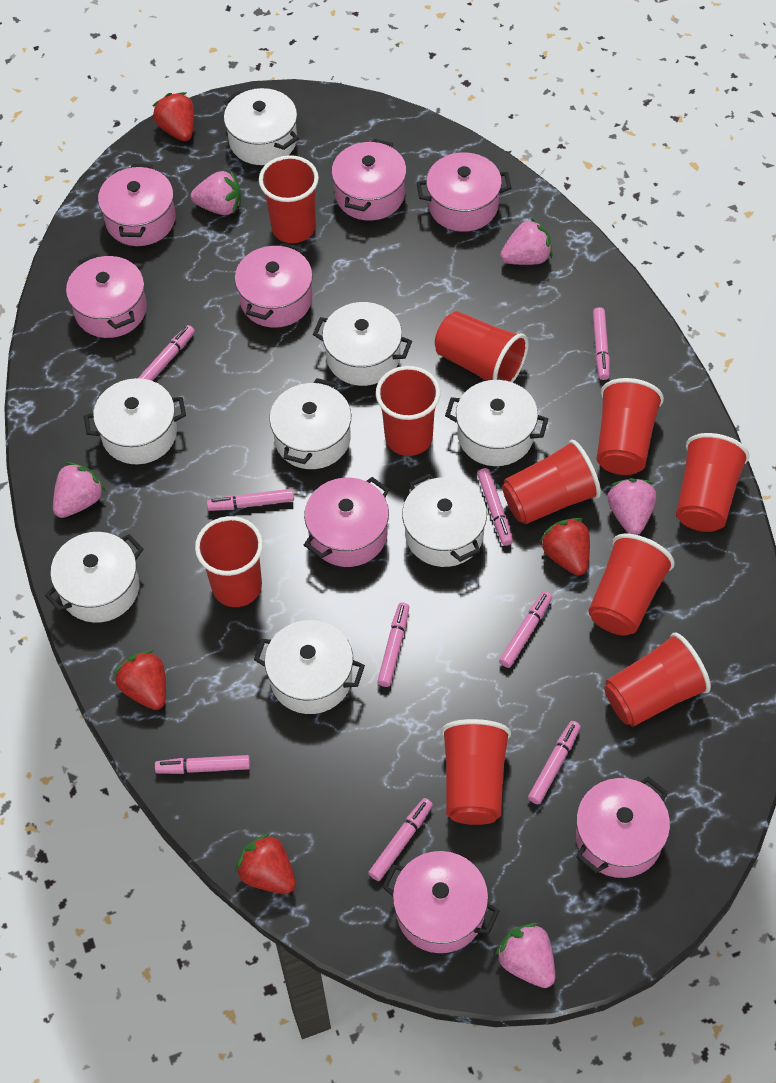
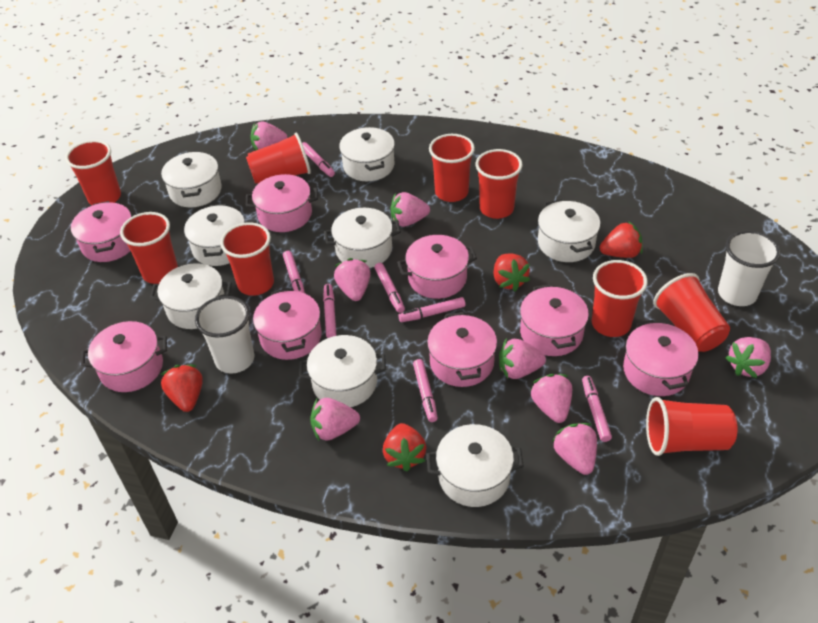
pink marker: 9 -> 7
pink strawberry: 5 -> 8
red cup: 10 -> 9
white cup: 0 -> 2

